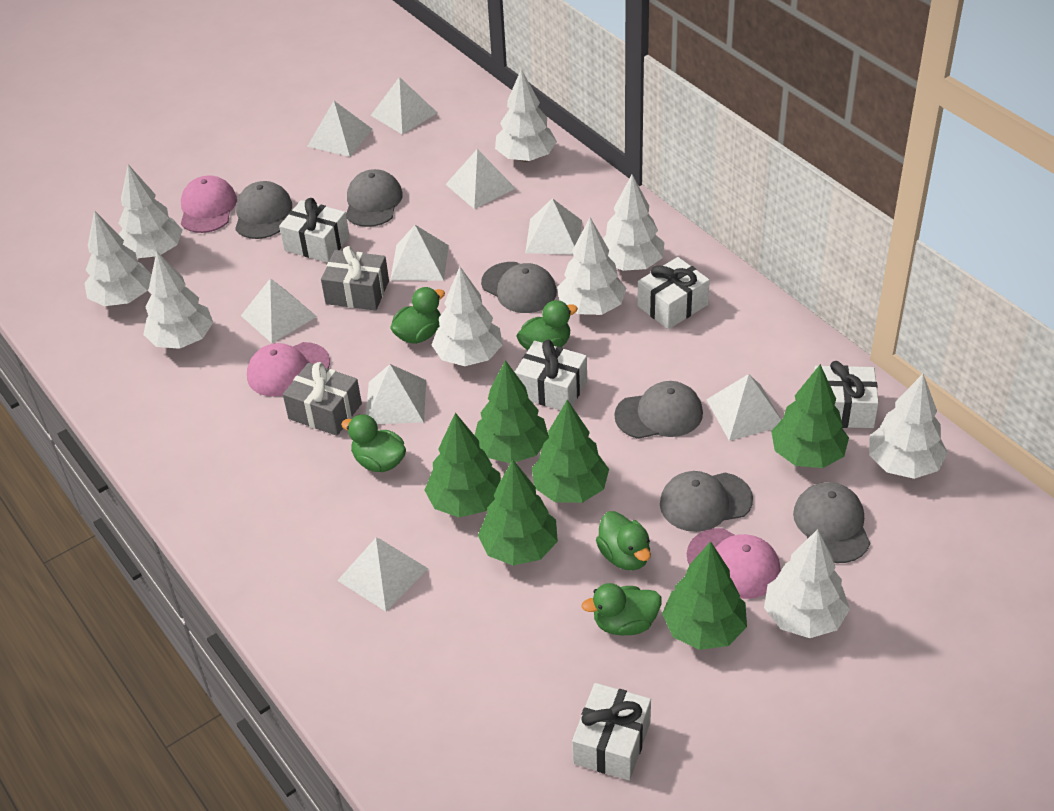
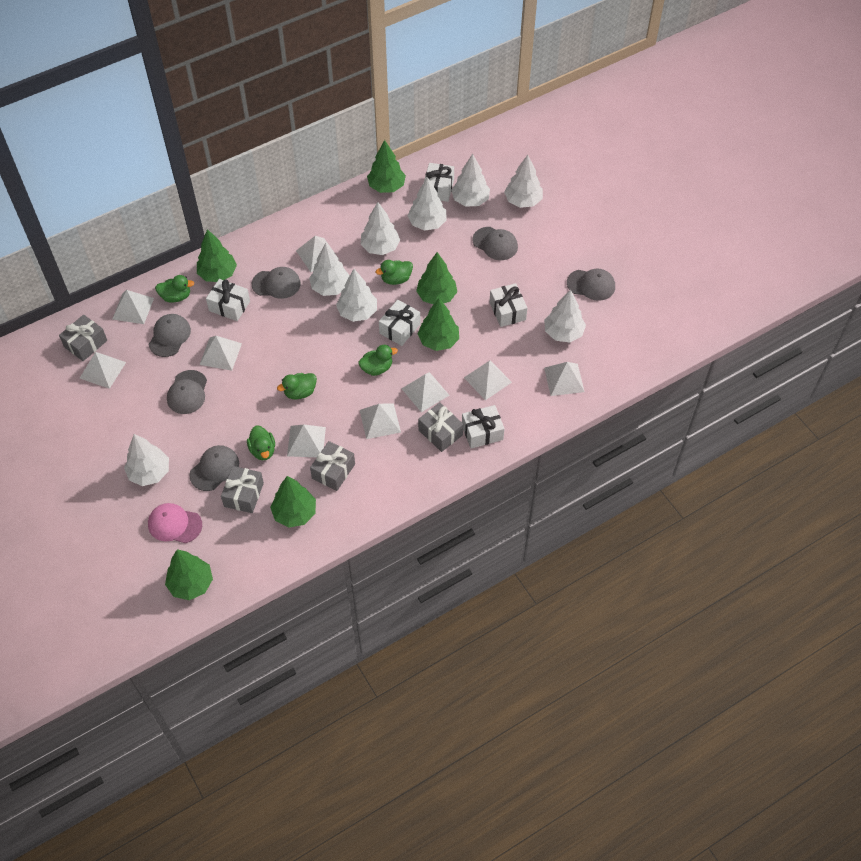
grey gift: 2 -> 4
pink cap: 3 -> 1
white tree: 9 -> 8

